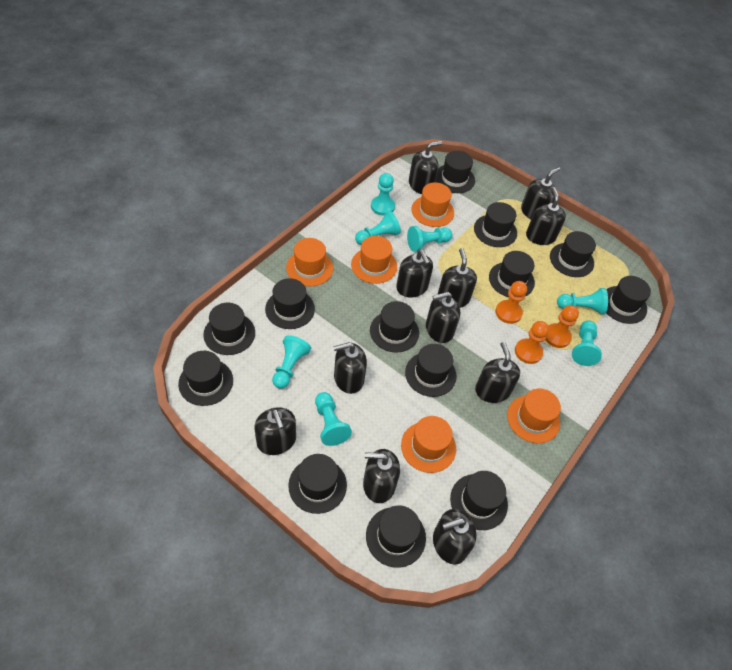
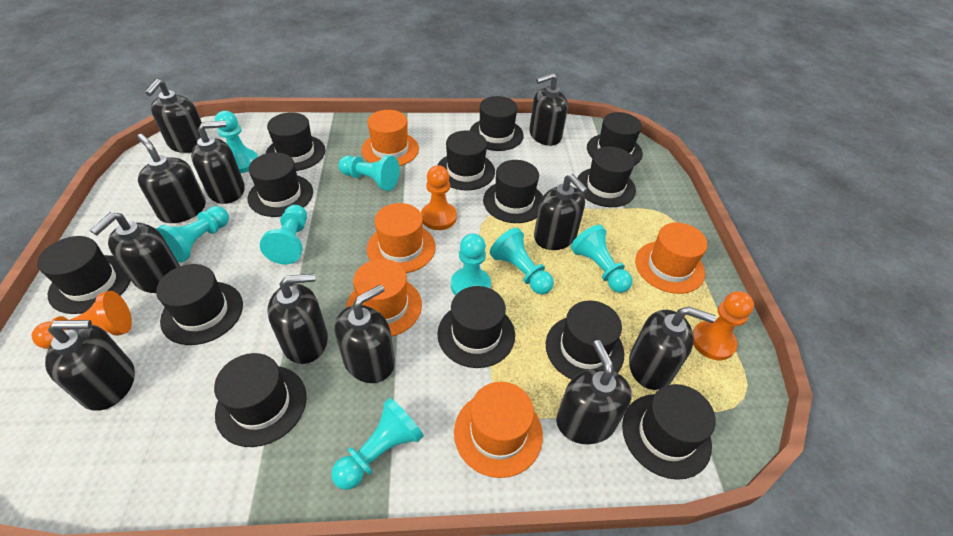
turquoise pawn: 7 -> 8

